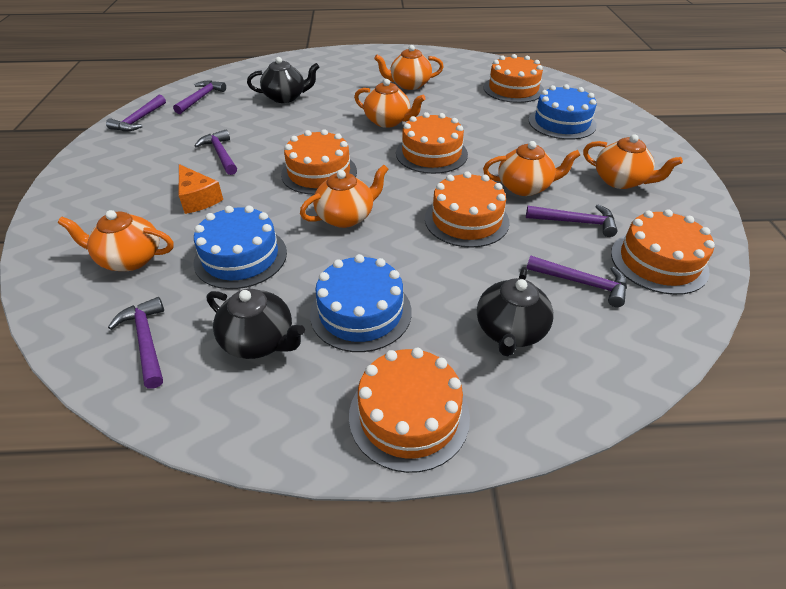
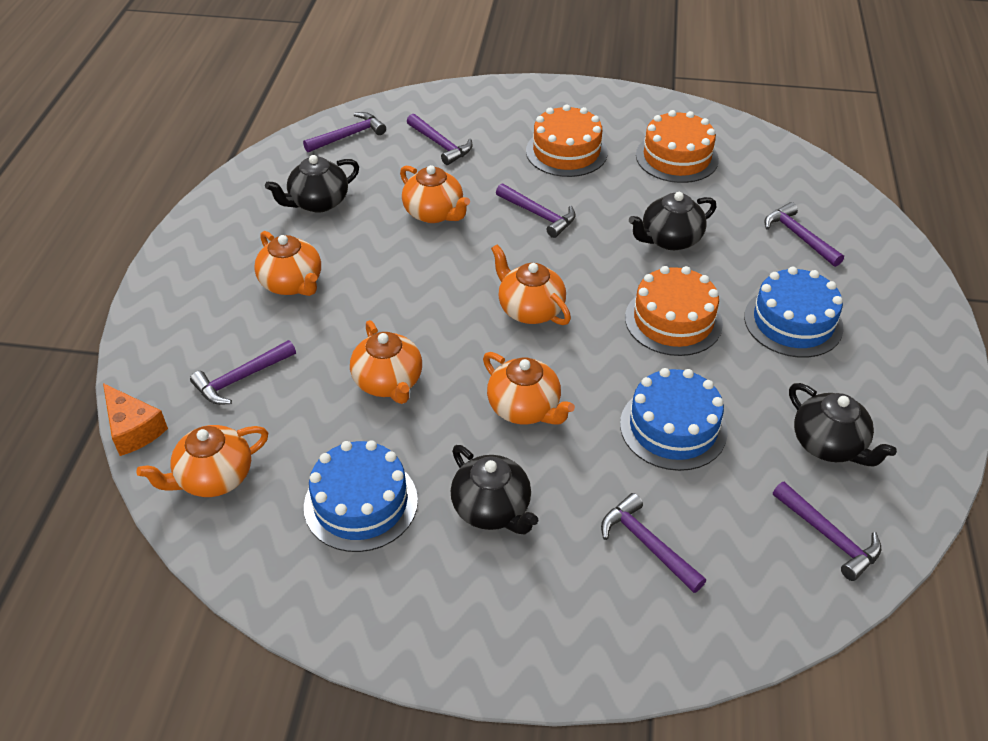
black teapot: 3 -> 4
orange cake: 6 -> 3
purple hammer: 6 -> 7

